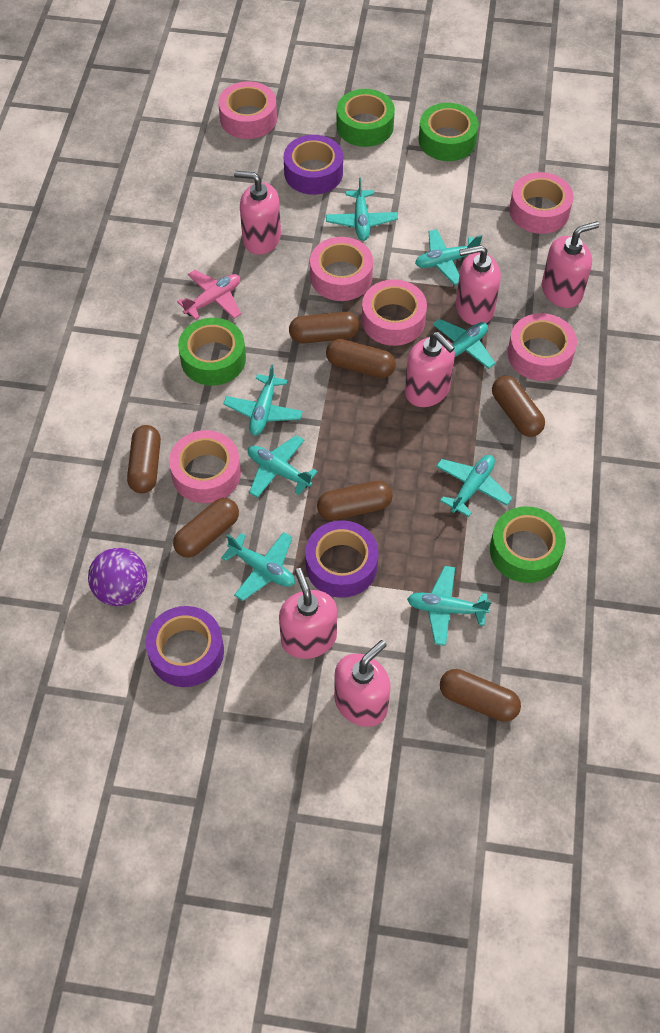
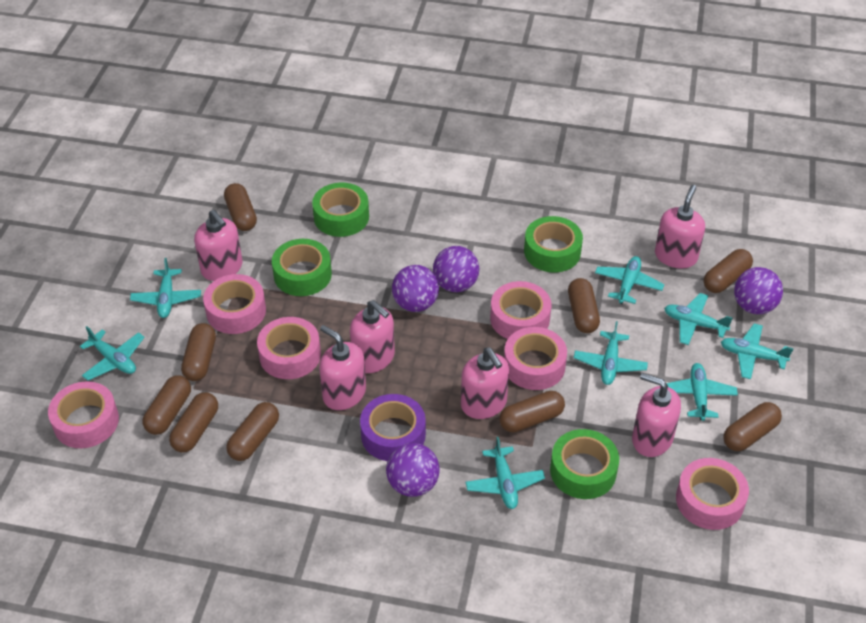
brown capsule: 7 -> 9
pink plane: 1 -> 0
purple ball: 1 -> 4
purple tape: 3 -> 1

